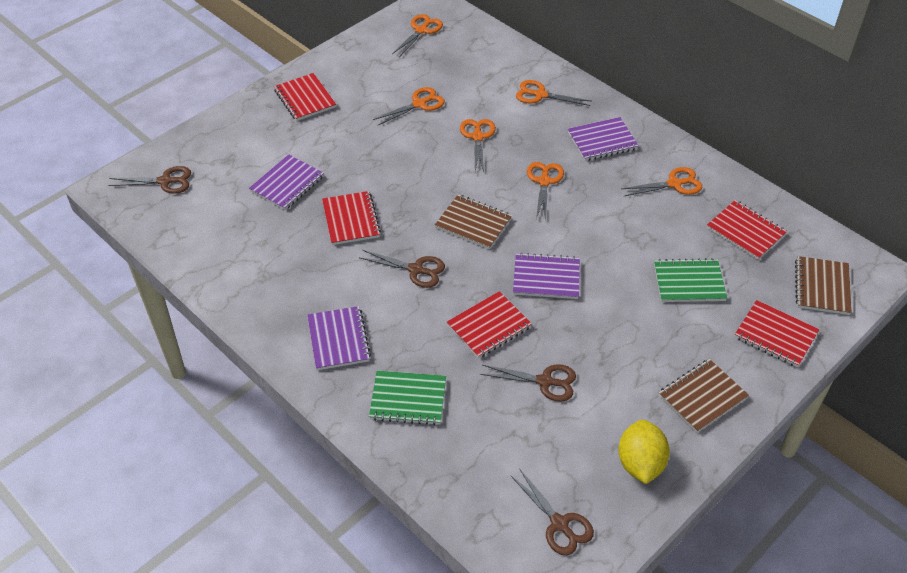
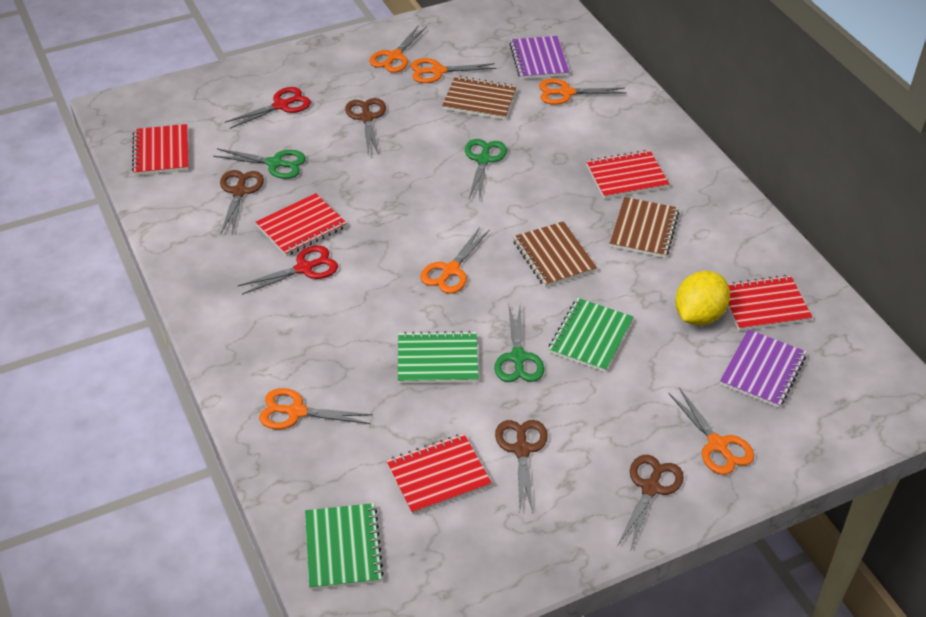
green notebook: 2 -> 3
green scissors: 0 -> 3
purple notebook: 4 -> 2
red scissors: 0 -> 2

